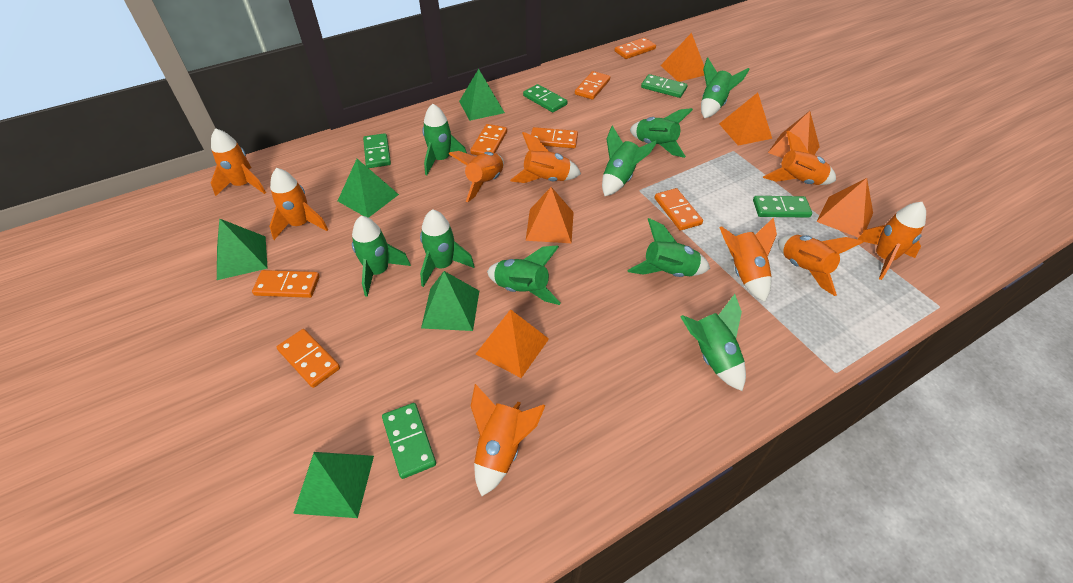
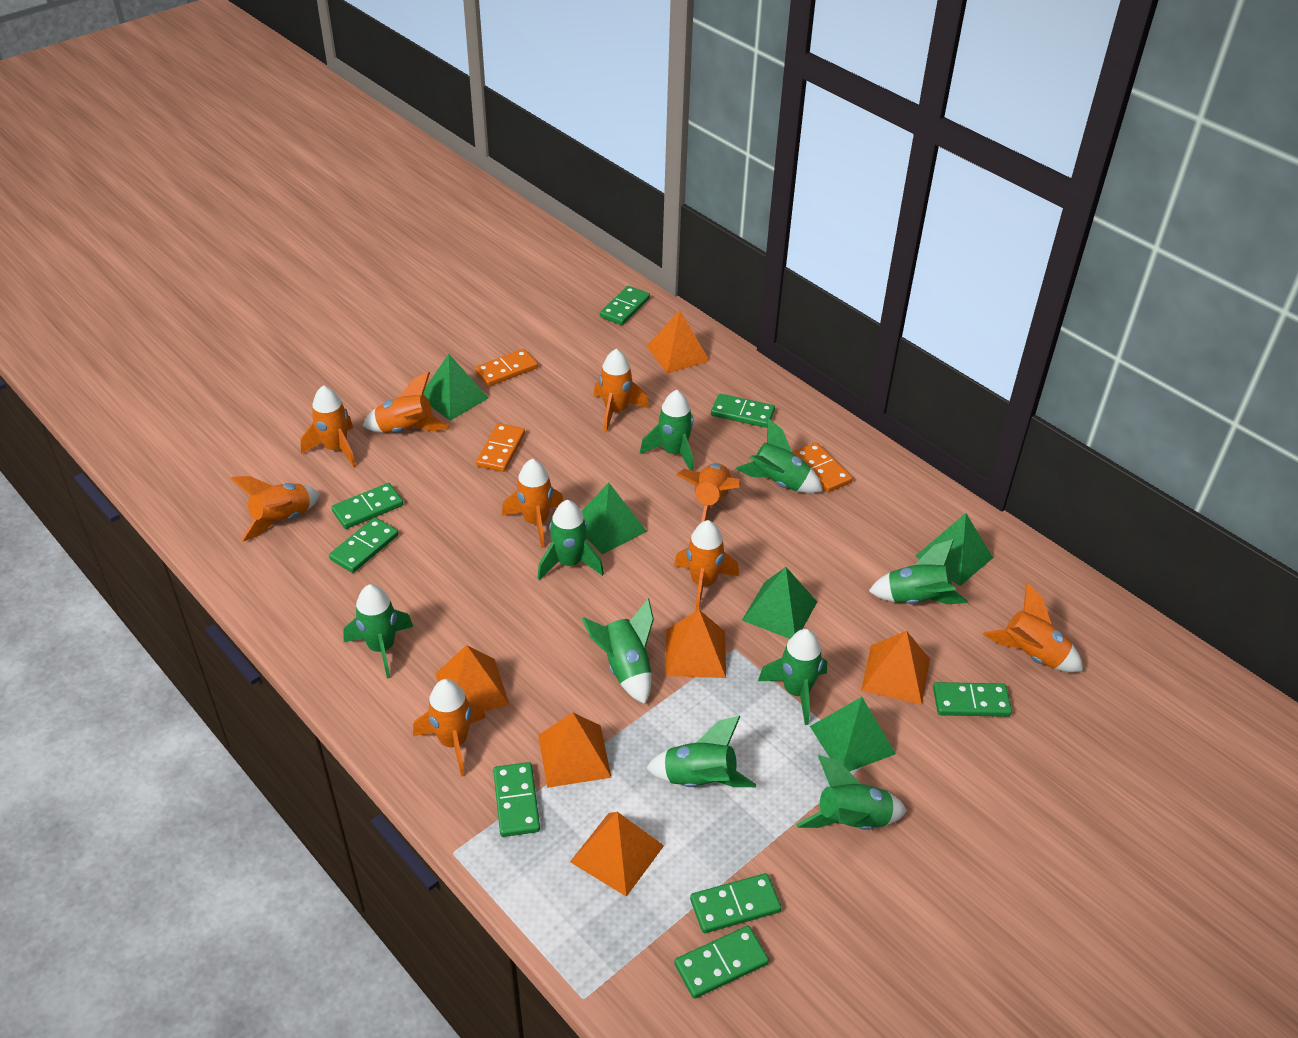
green domino: 5 -> 8
orange domino: 7 -> 3

